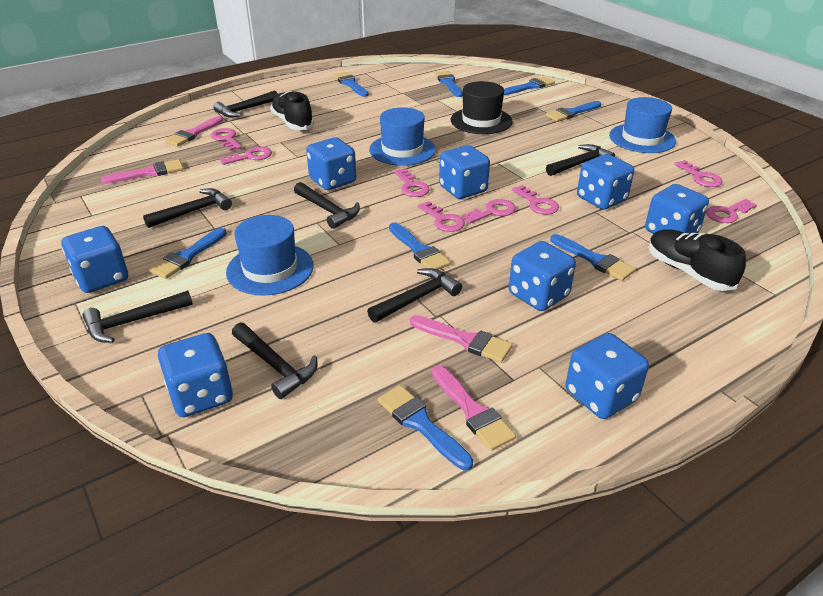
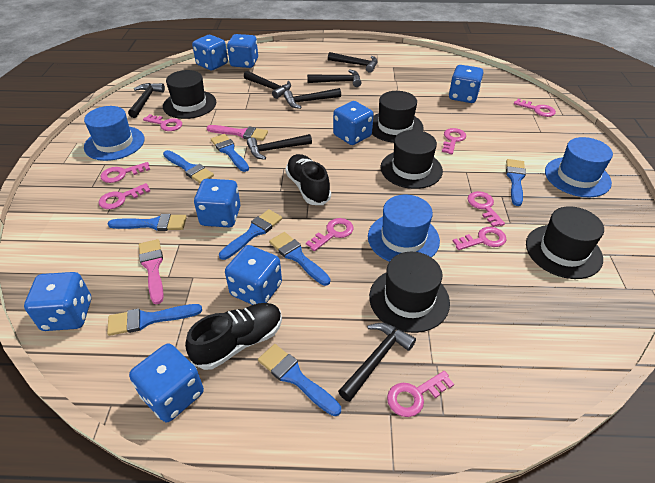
black hat: 1 -> 5
pink brush: 4 -> 2
pink key: 8 -> 9

